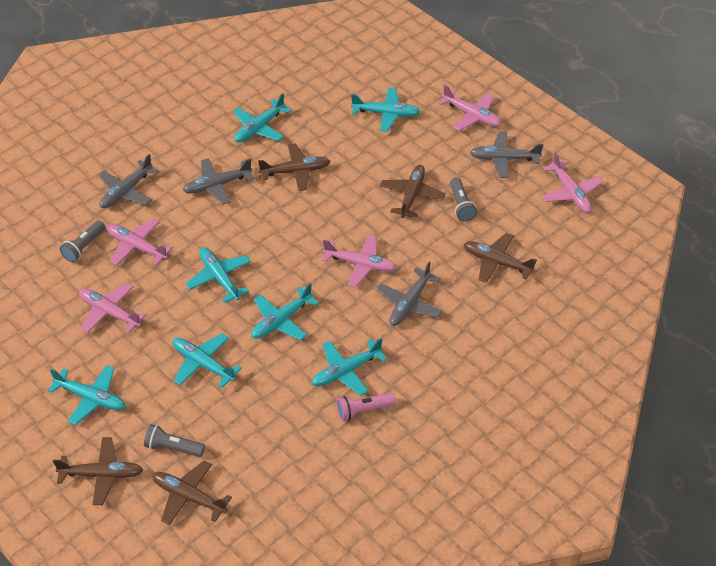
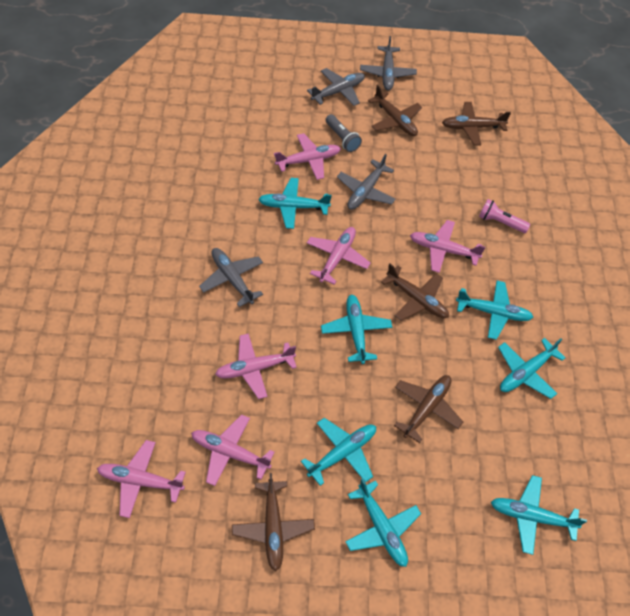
grey flashlight: 3 -> 1
pink plane: 5 -> 6

